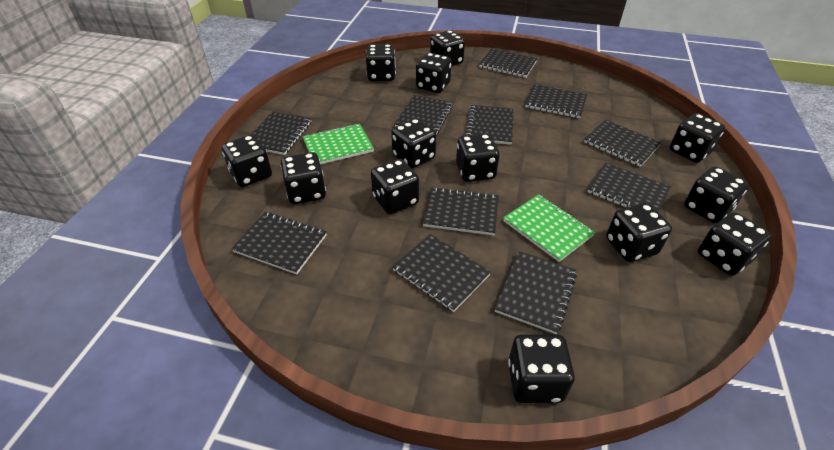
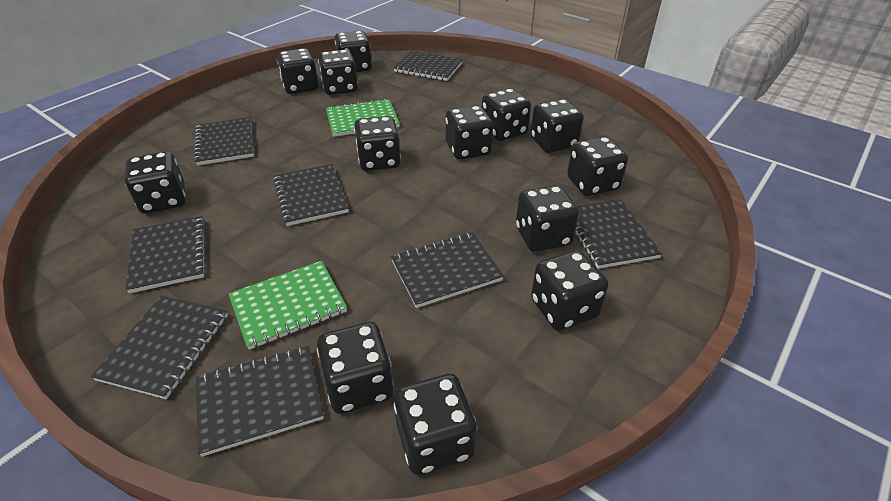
black notebook: 11 -> 8

